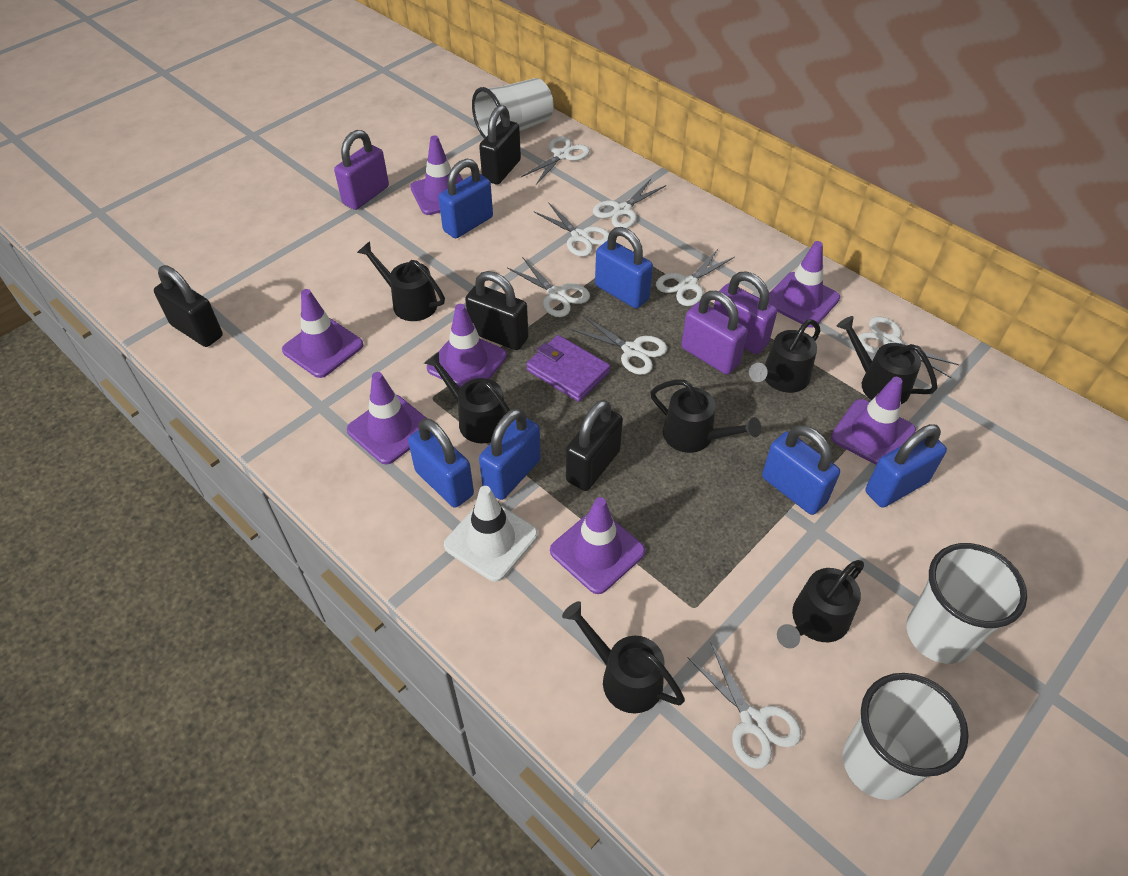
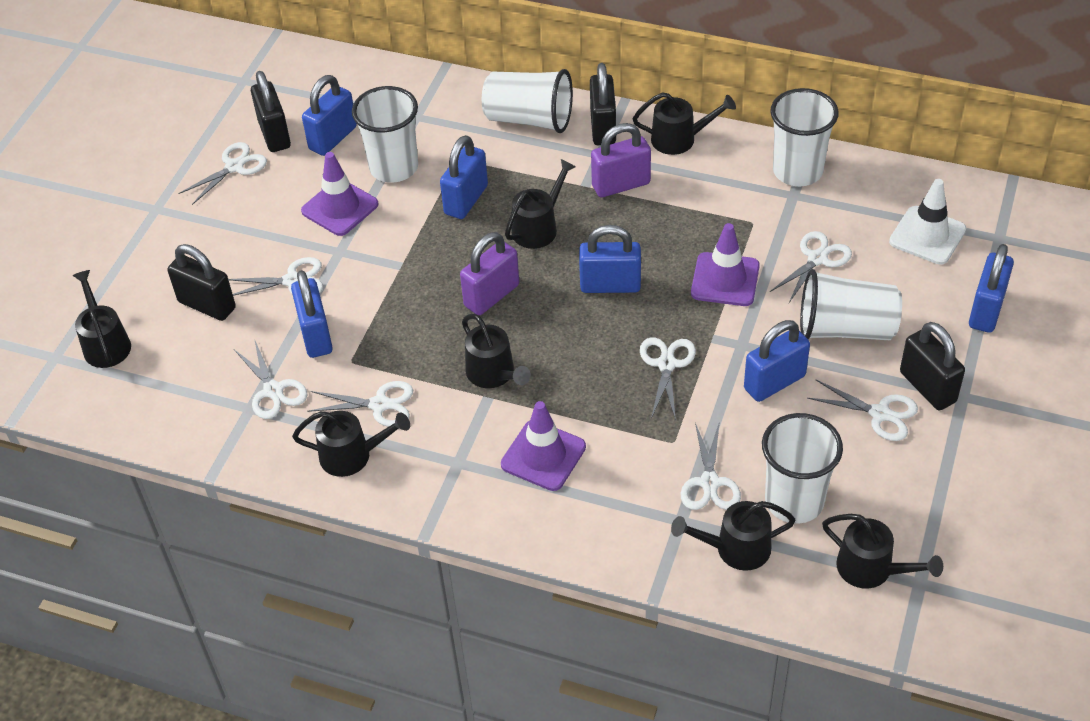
purple padlock: 3 -> 2
purple traffic cone: 7 -> 3
purple wallet: 1 -> 0
white cup: 3 -> 5

